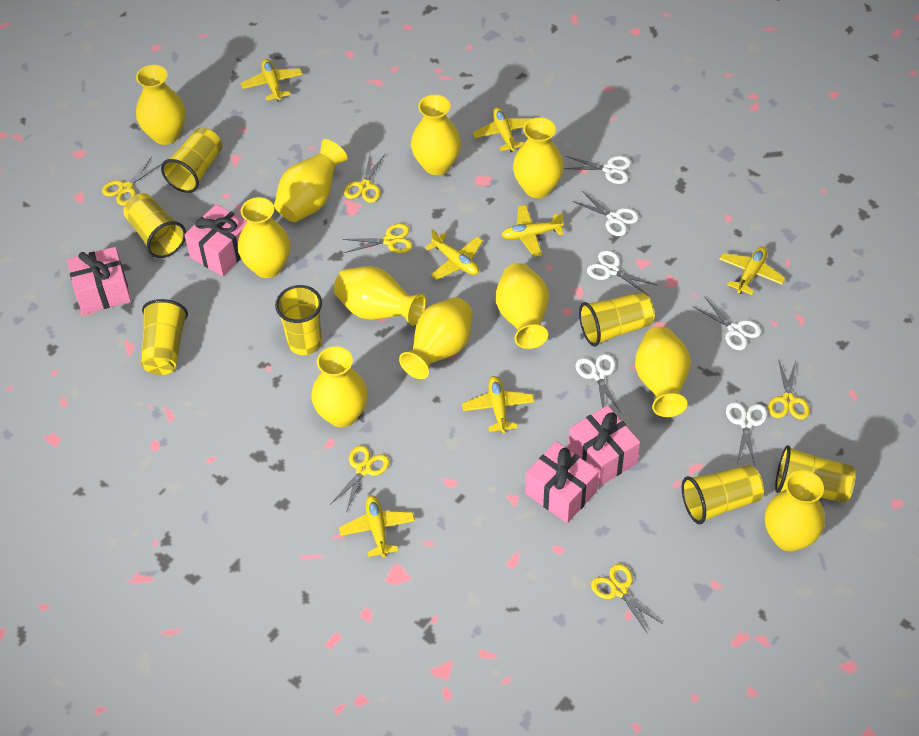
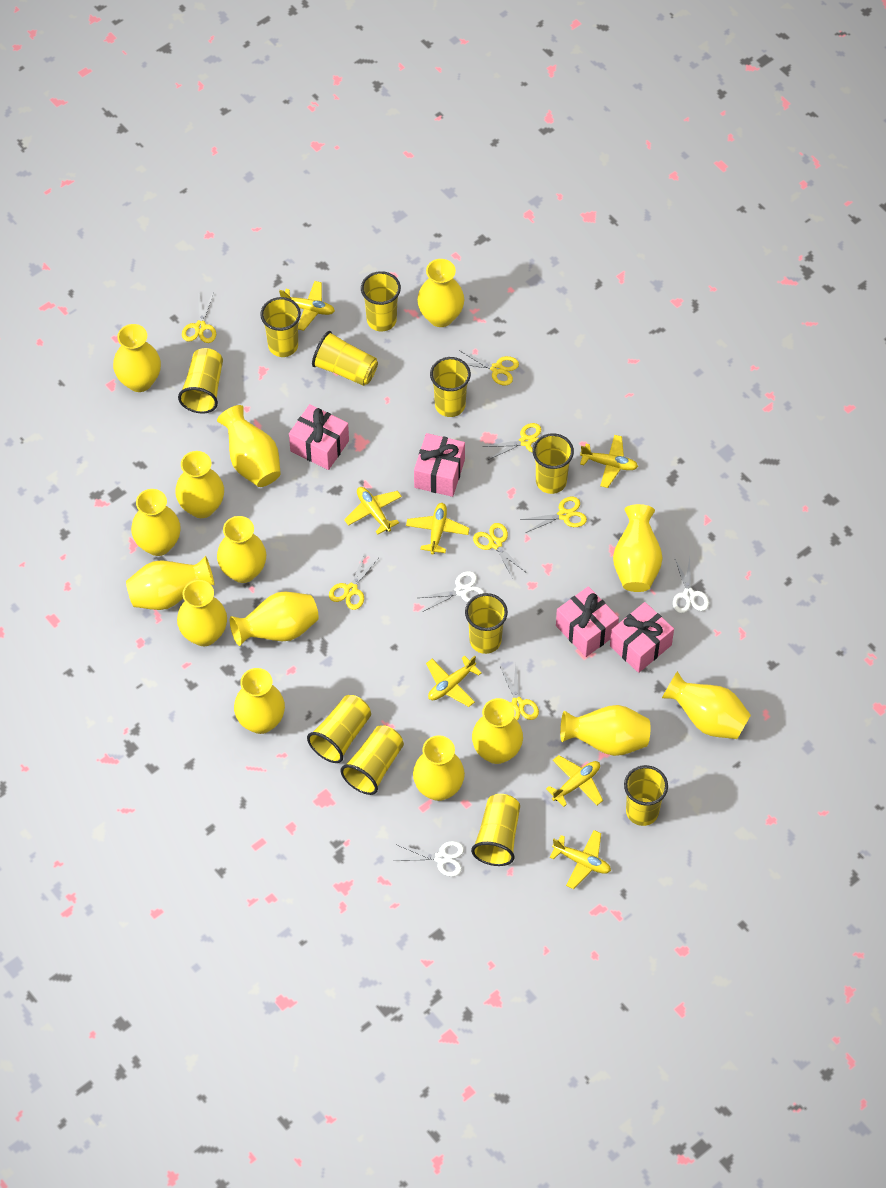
white scissors: 6 -> 3
yellow cup: 7 -> 11
yellow scissors: 6 -> 7
yellow vase: 11 -> 15

